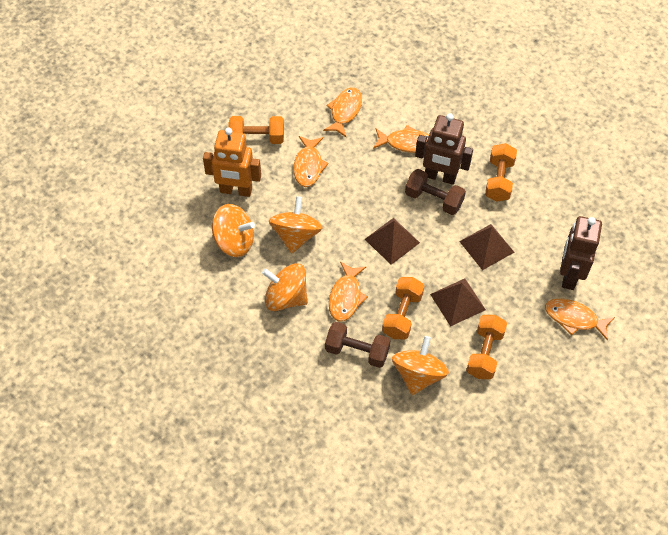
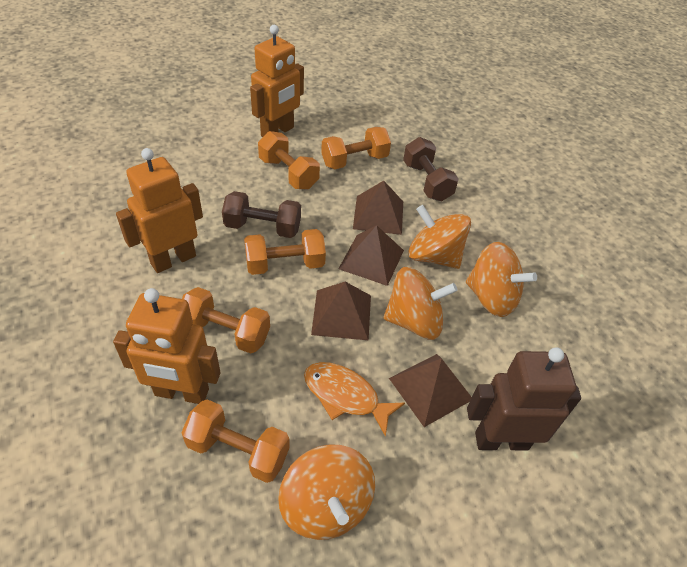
brown pyramid: 3 -> 4
brown robot: 2 -> 1
orange dumbbell: 4 -> 5
orange fish: 5 -> 1
orange robot: 1 -> 3

